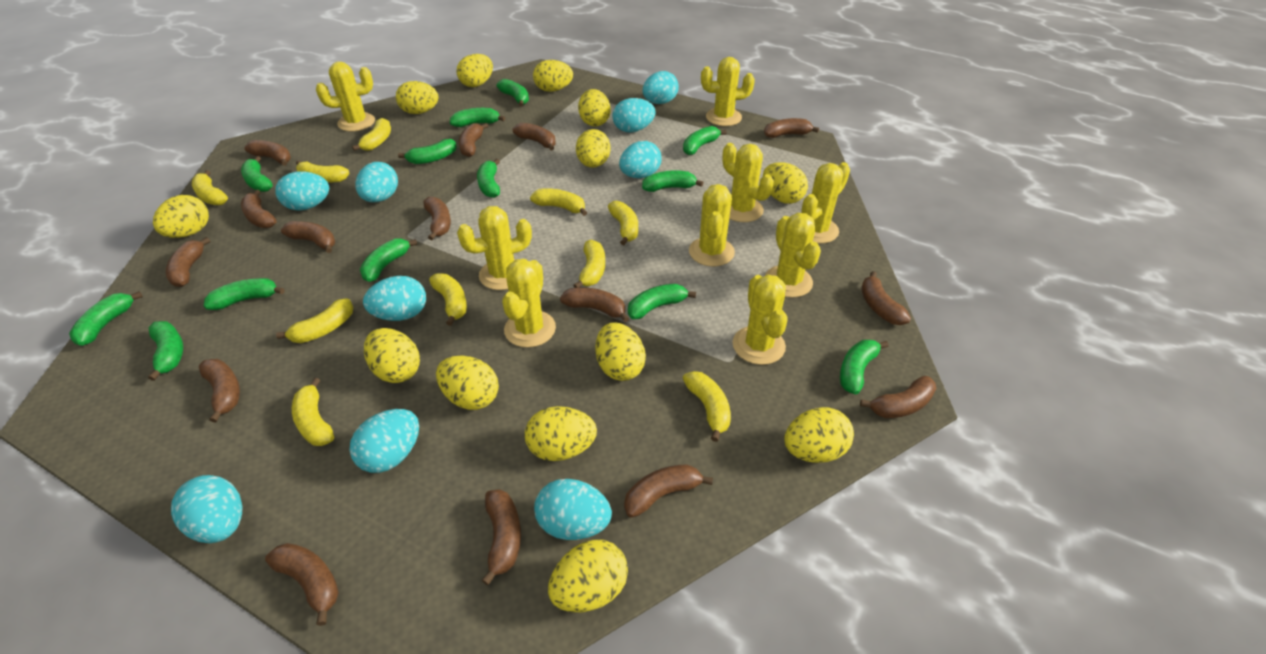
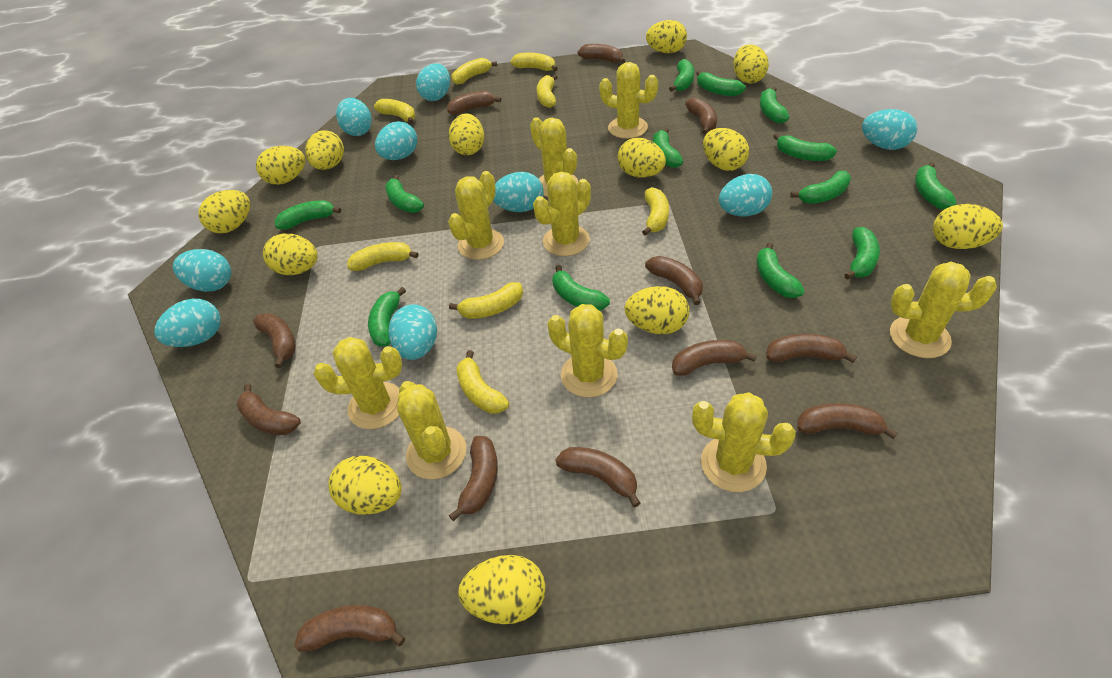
brown banana: 15 -> 12
yellow banana: 10 -> 8

